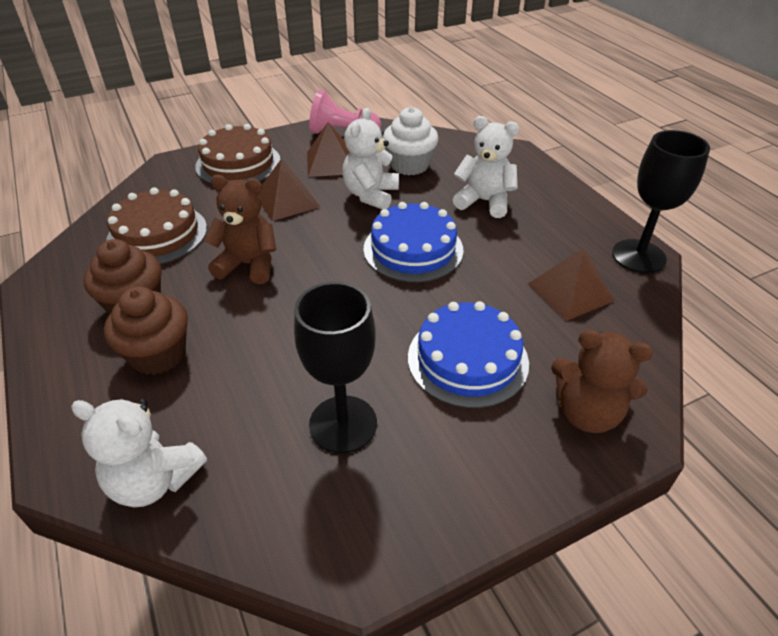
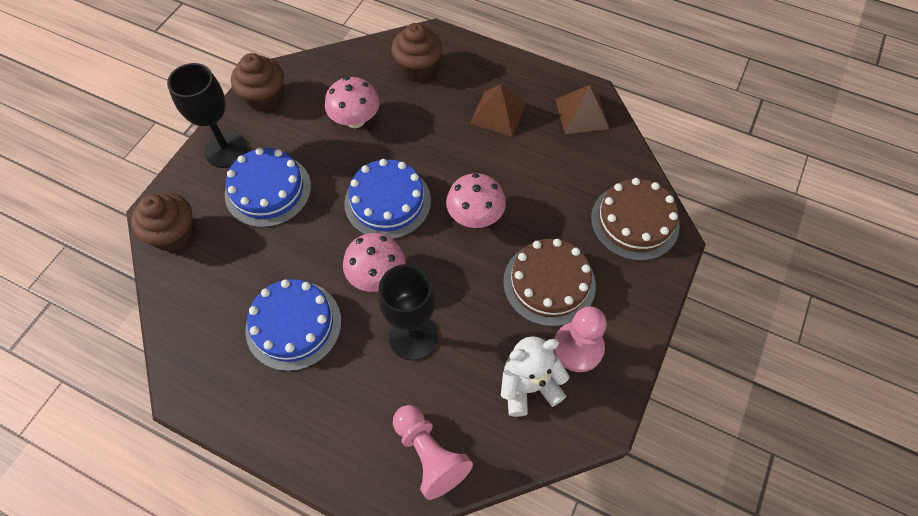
blue cake: 2 -> 3
brown cupcake: 2 -> 3
brown pyramid: 3 -> 2
brown teddy bear: 2 -> 0
pink mushroom: 0 -> 3
pink pawn: 1 -> 2
white cupcake: 1 -> 0
white teddy bear: 3 -> 1

